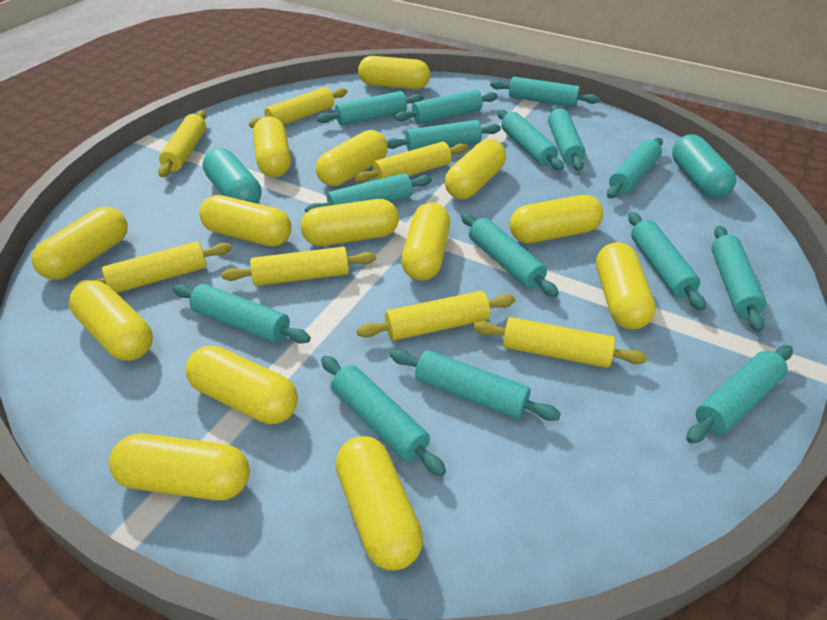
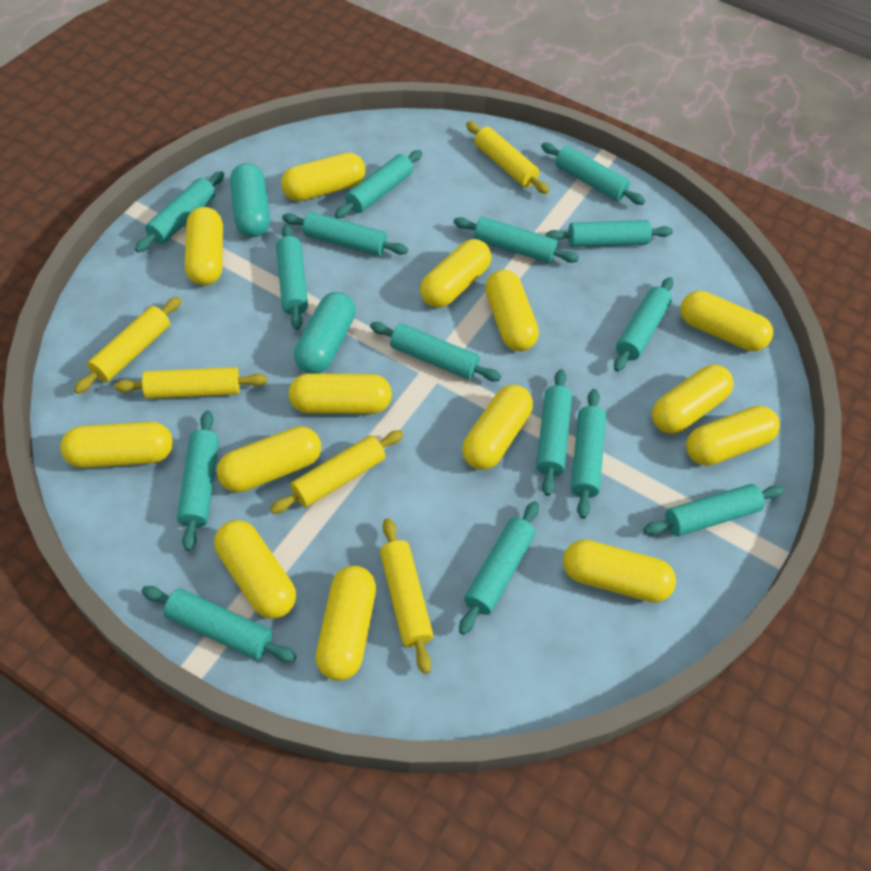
yellow rolling pin: 7 -> 5

